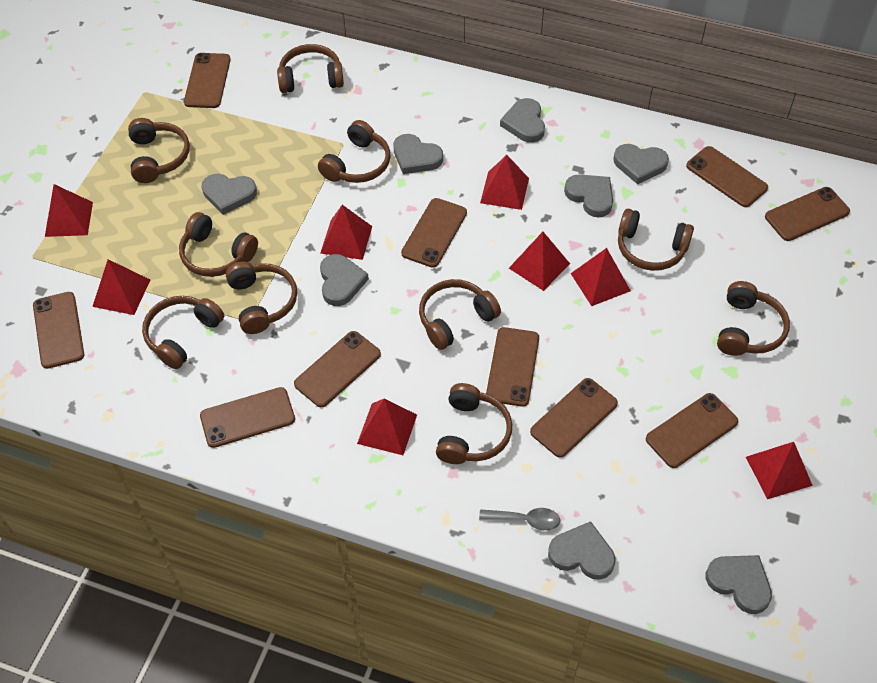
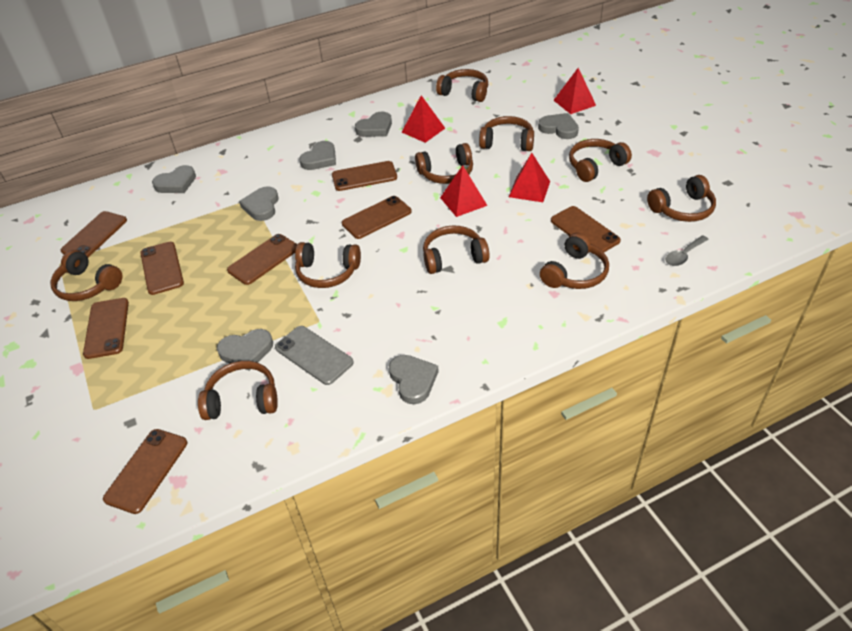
brown phone: 10 -> 8
grey heart: 8 -> 7
grey phone: 0 -> 1
red pyramid: 8 -> 4

